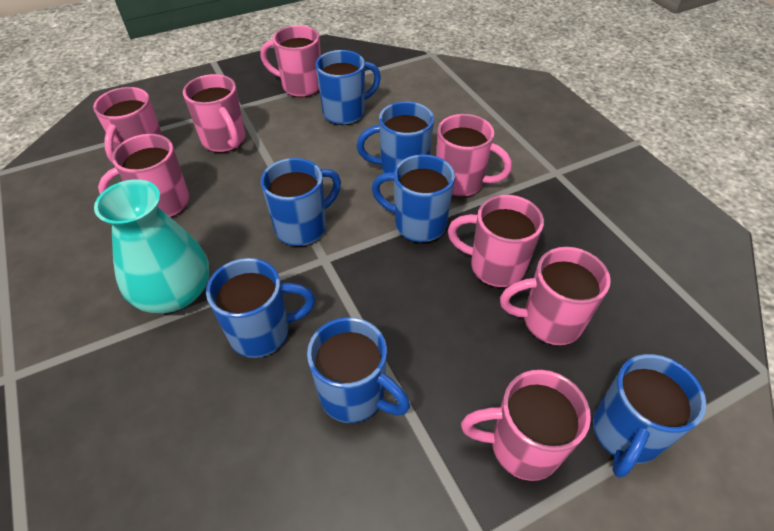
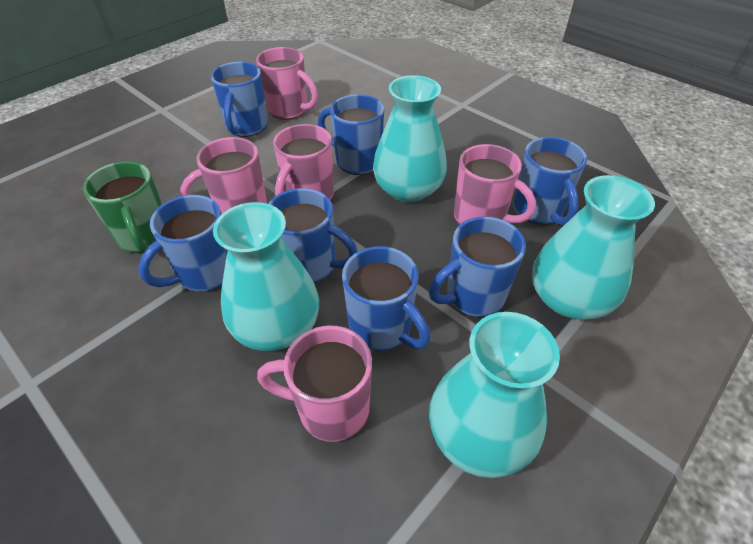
green mug: 0 -> 1
pink mug: 8 -> 5
turquoise vase: 1 -> 4

